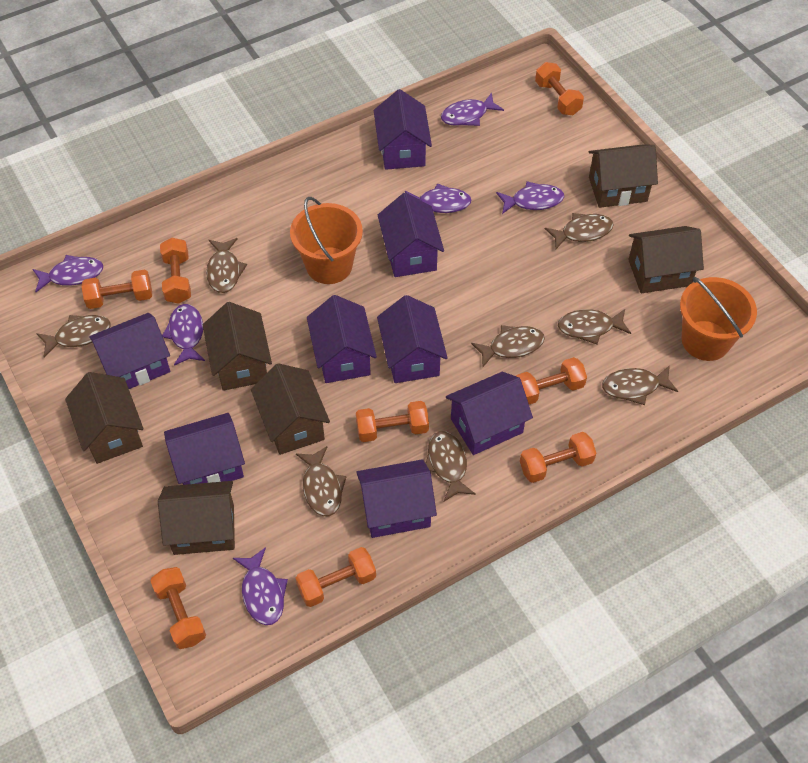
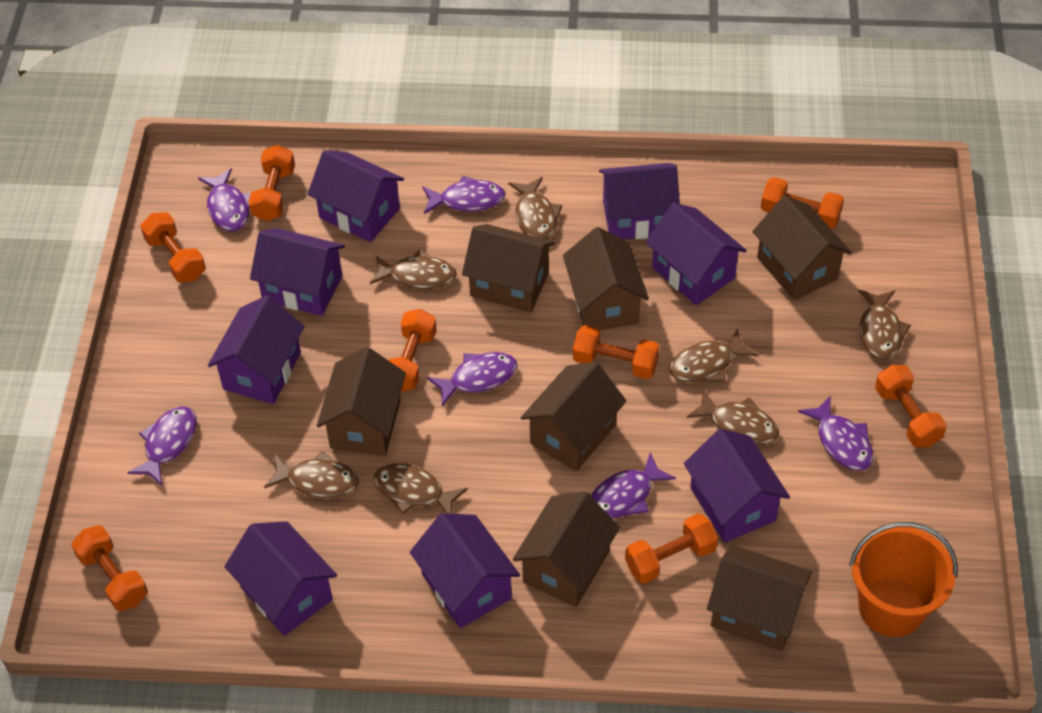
brown fish: 8 -> 7
brown house: 6 -> 7
orange bucket: 2 -> 1

